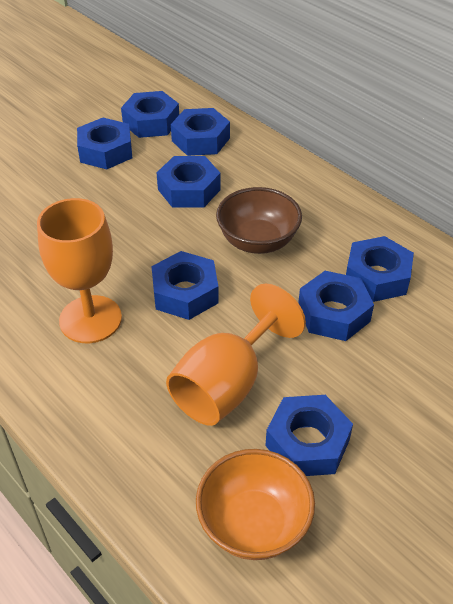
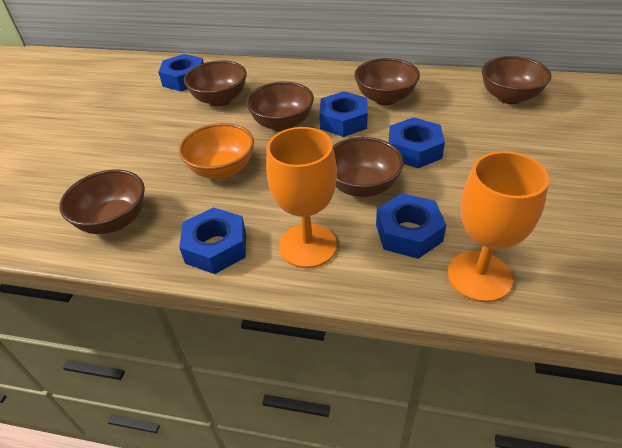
blue nut: 8 -> 5
brown bowl: 1 -> 6

